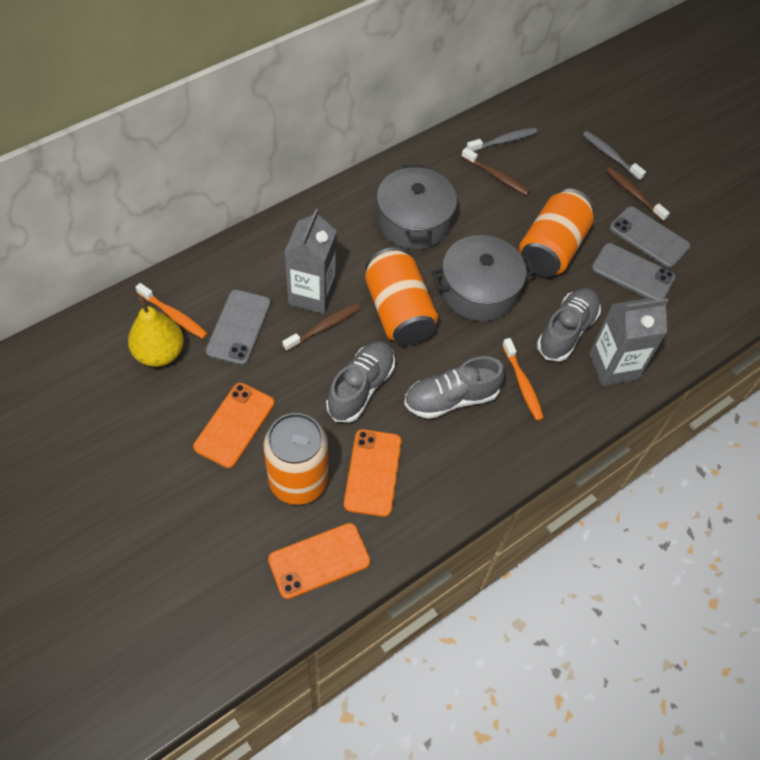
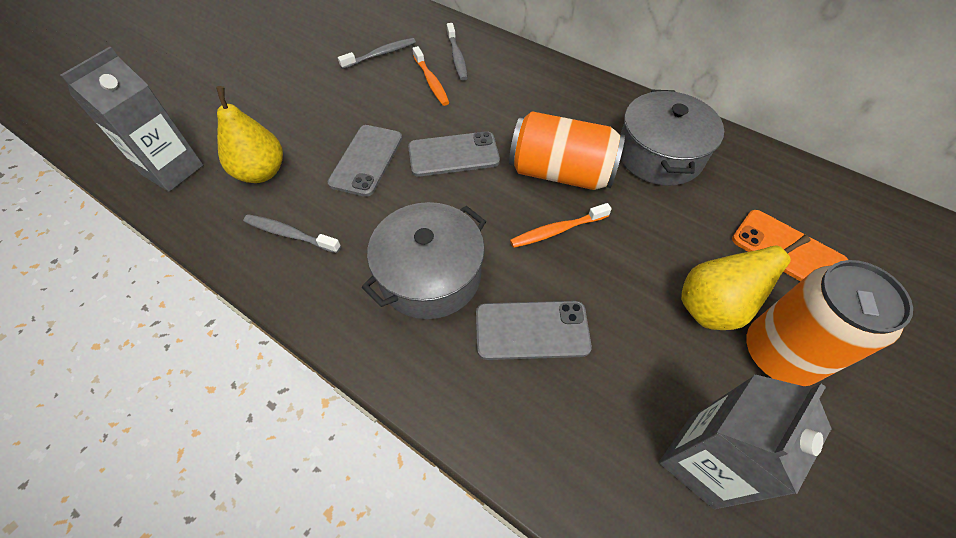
brown toothbrush: 3 -> 0
grey shoe: 3 -> 0
grey toothbrush: 2 -> 3
orange can: 3 -> 2
orange phone: 3 -> 1
yellow pear: 1 -> 2

